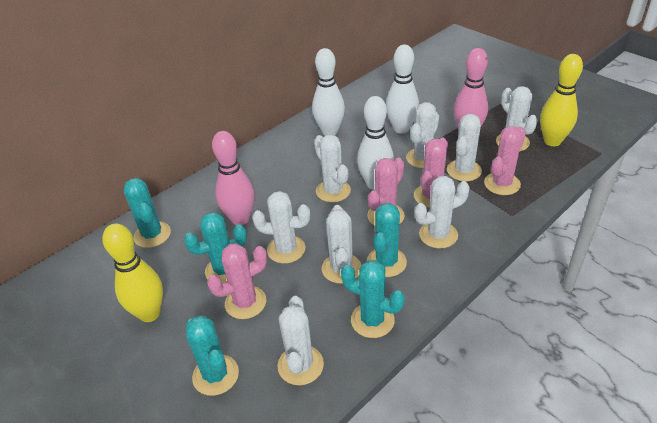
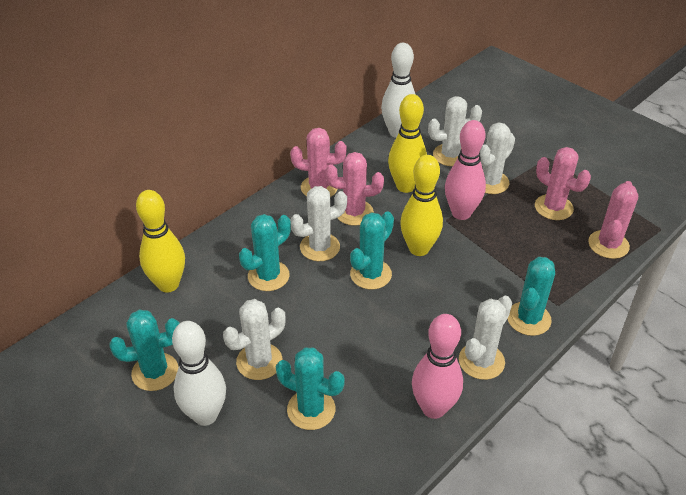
white bowling pin: 3 -> 2
white cactus: 8 -> 5
yellow bowling pin: 2 -> 3

